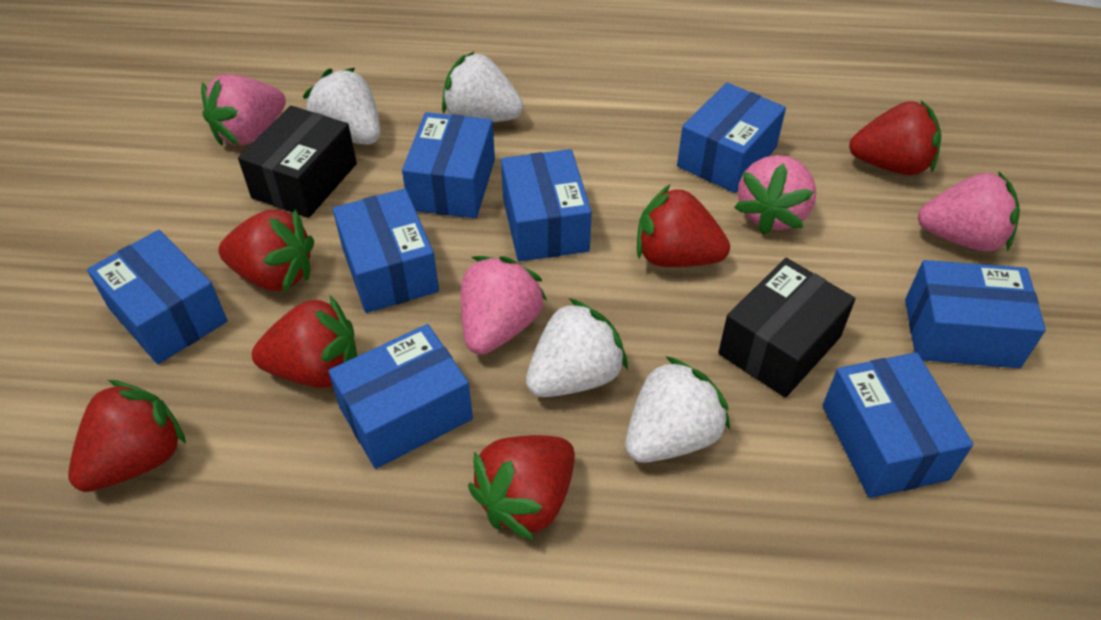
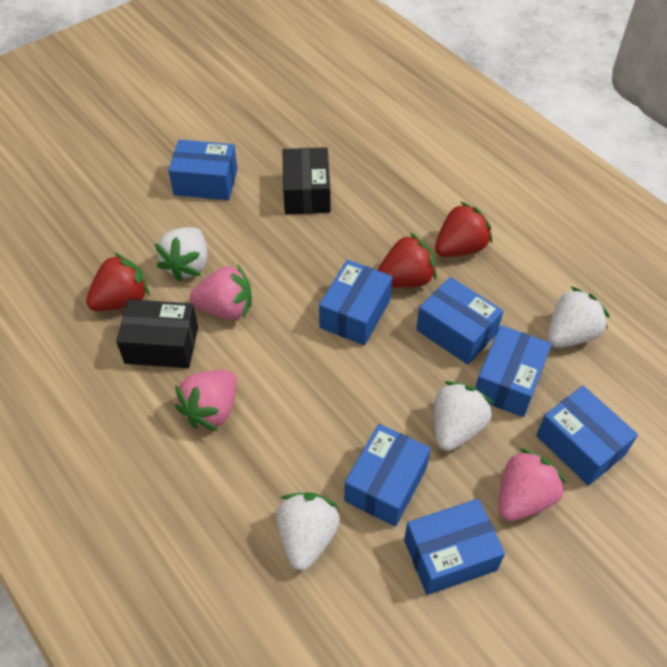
blue box: 8 -> 7
pink strawberry: 4 -> 3
red strawberry: 6 -> 3

